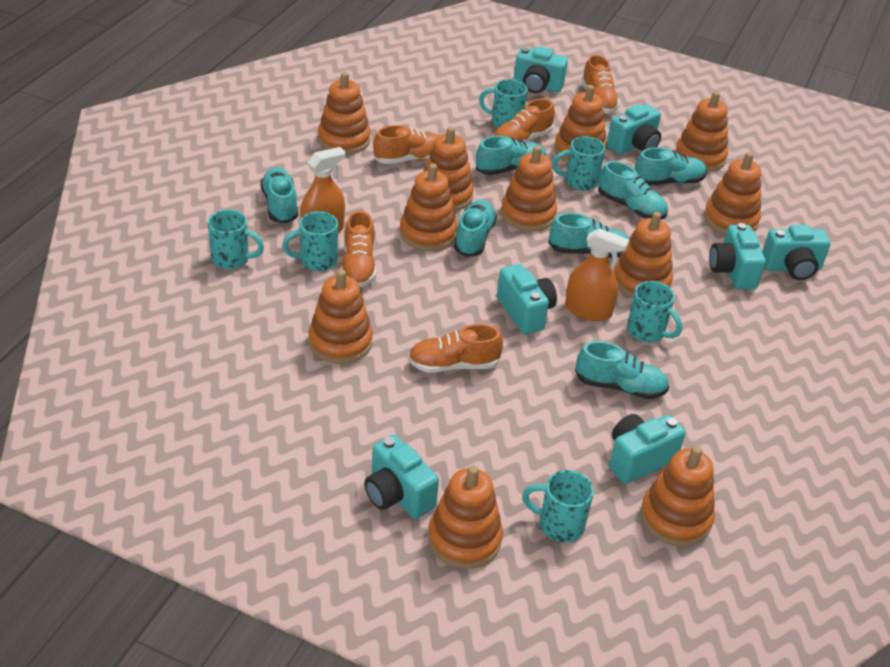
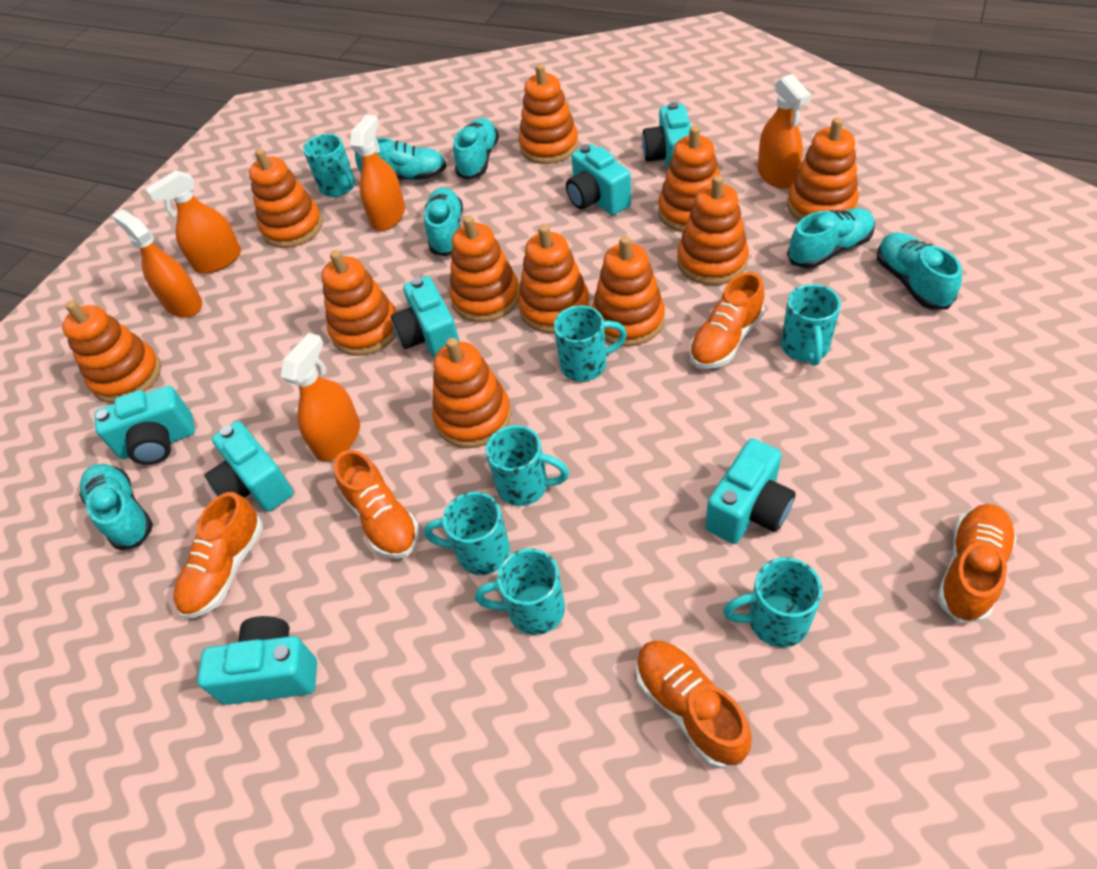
orange spray bottle: 2 -> 5
turquoise mug: 6 -> 7
turquoise shoe: 7 -> 6

